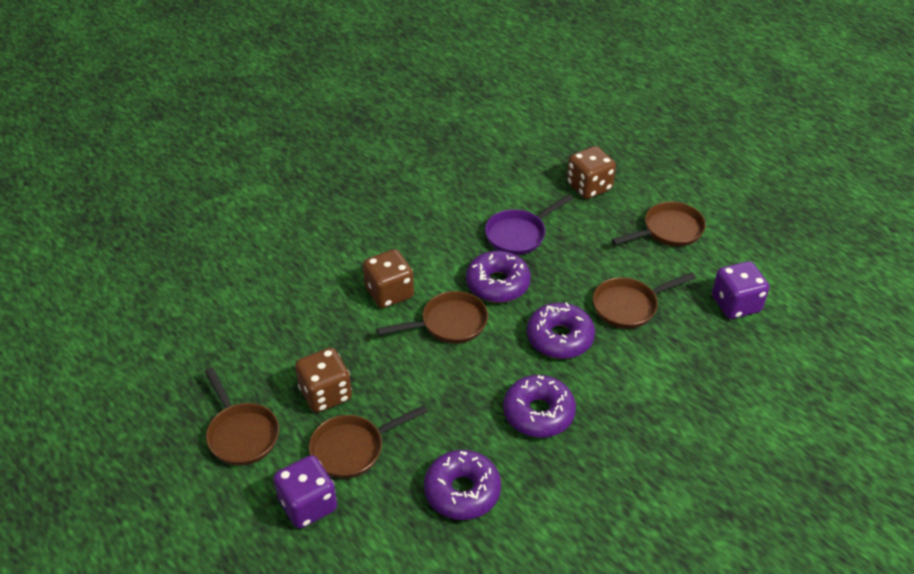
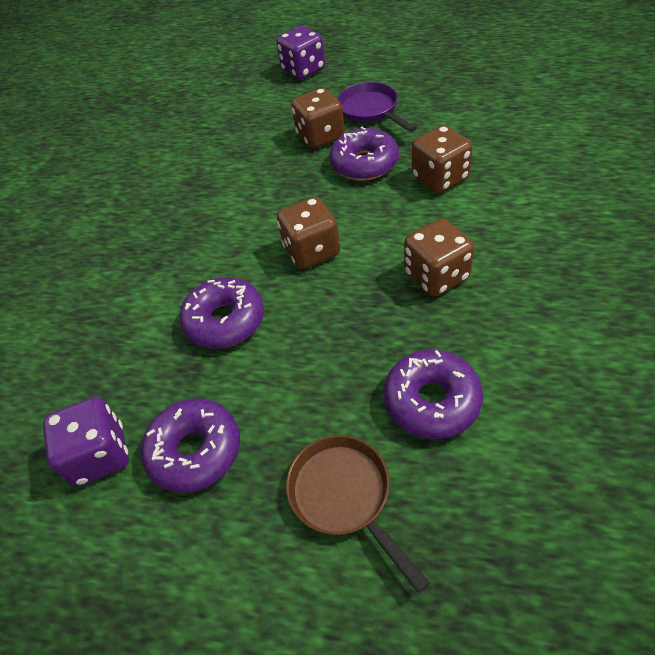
brown dice: 3 -> 4
brown pan: 5 -> 1

